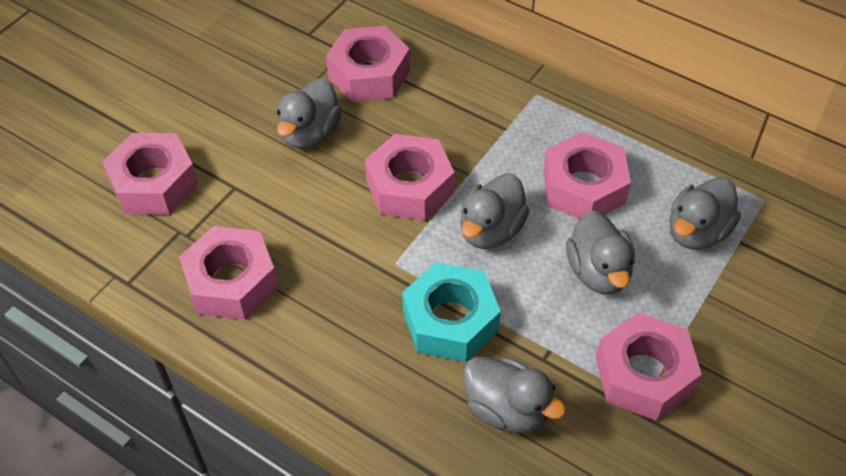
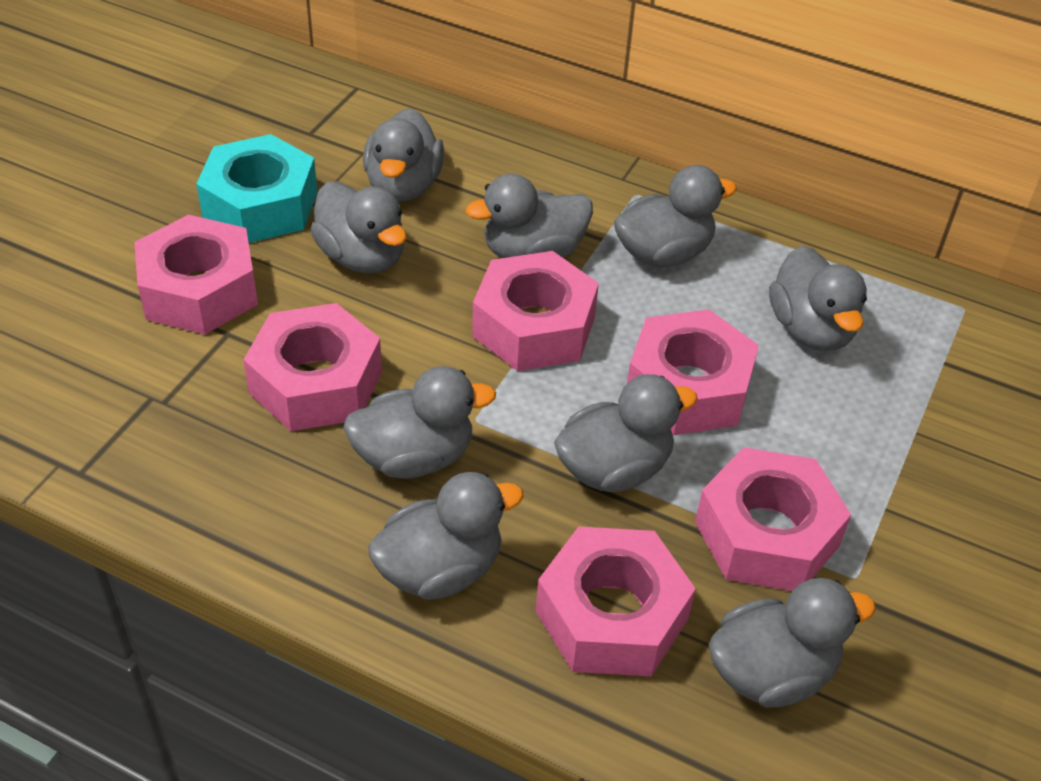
grey duck: 5 -> 9

